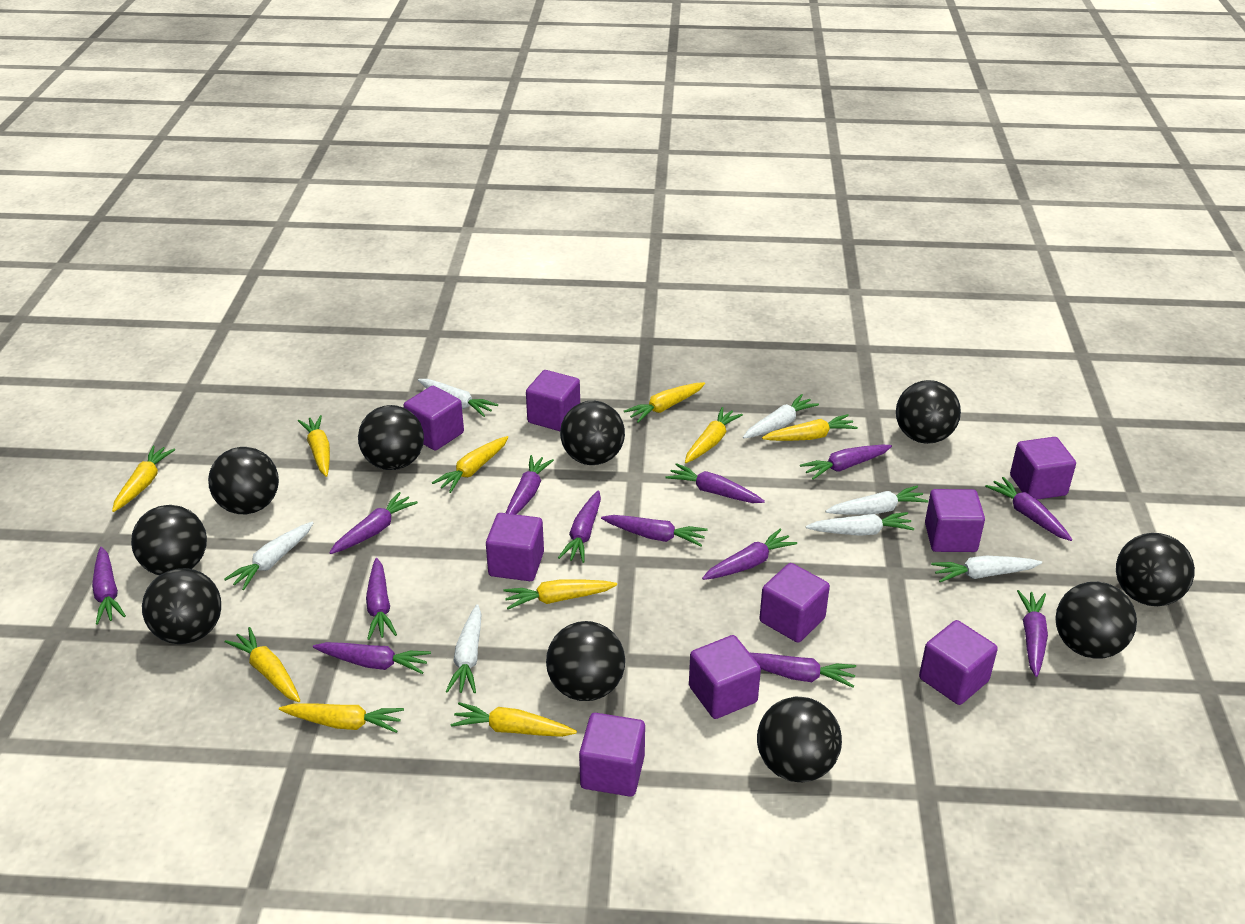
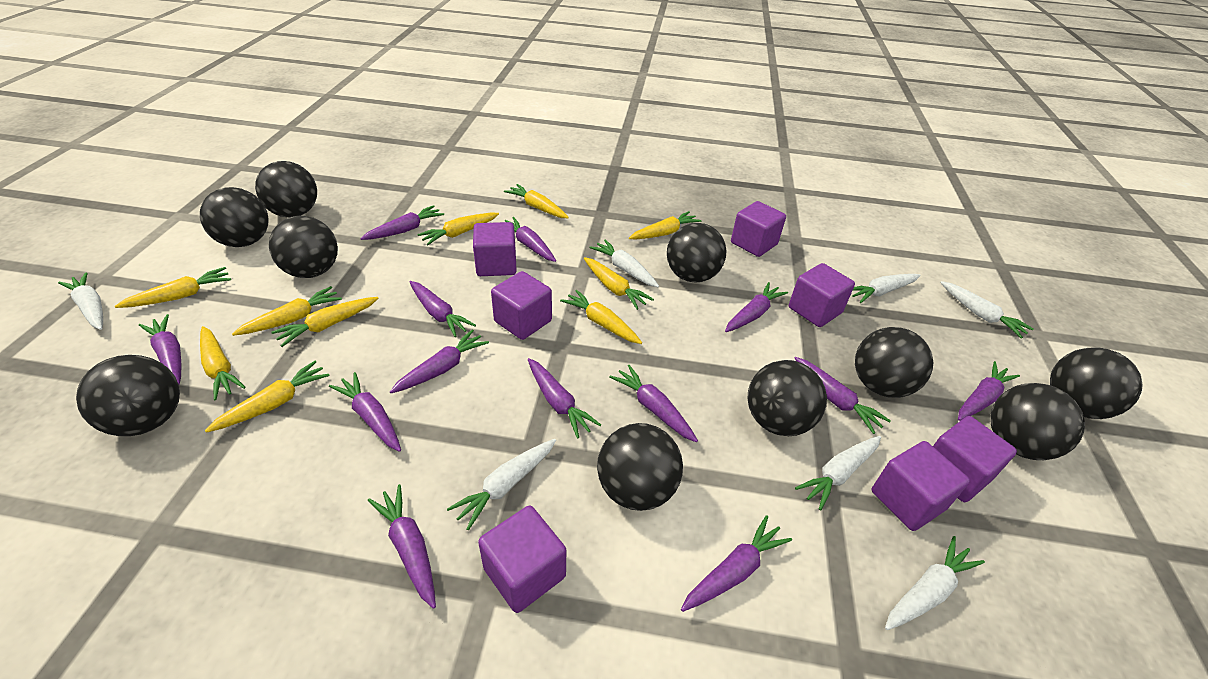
purple cube: 9 -> 7

